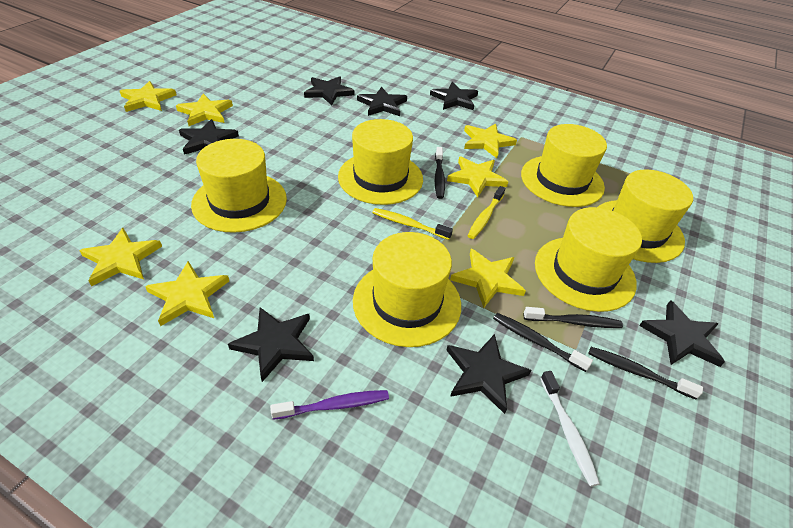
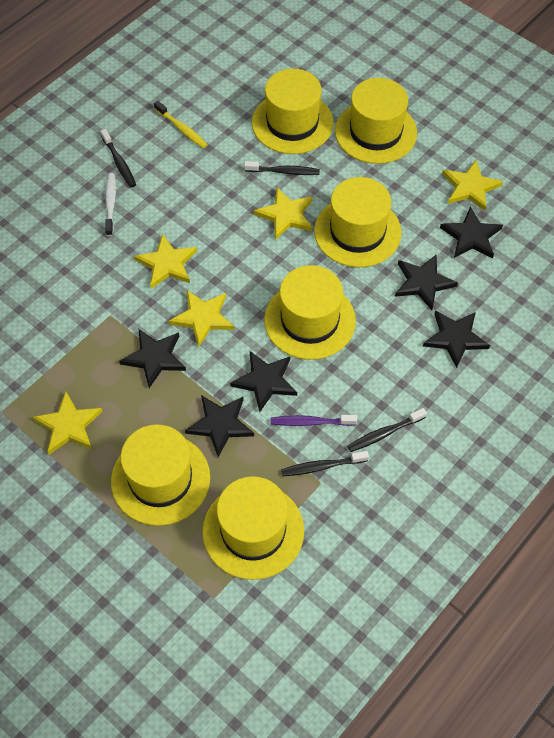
black star: 7 -> 6
yellow star: 7 -> 5
yellow toothbrush: 2 -> 1

